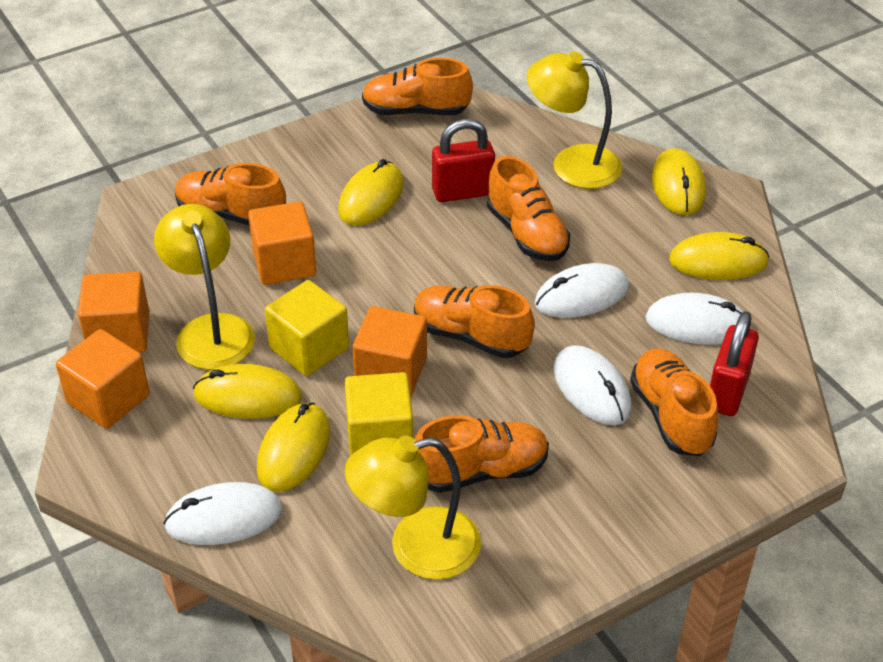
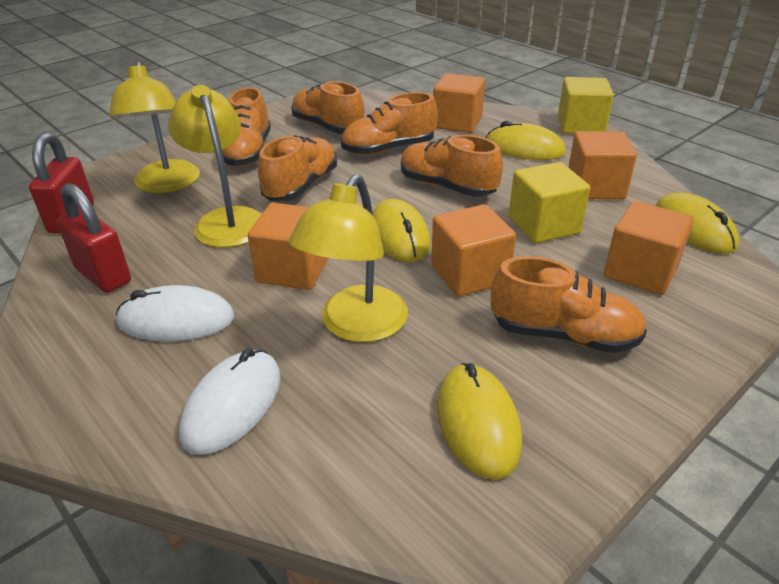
orange cube: 4 -> 5
white mouse: 4 -> 2
yellow mouse: 5 -> 4

